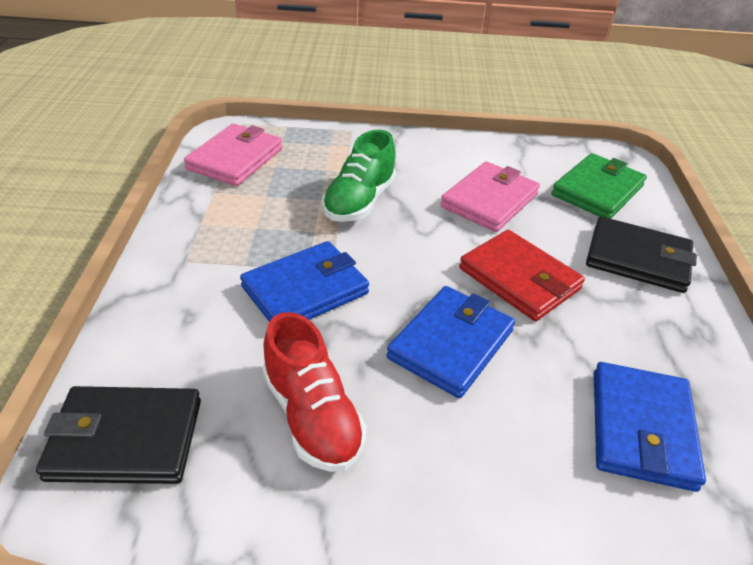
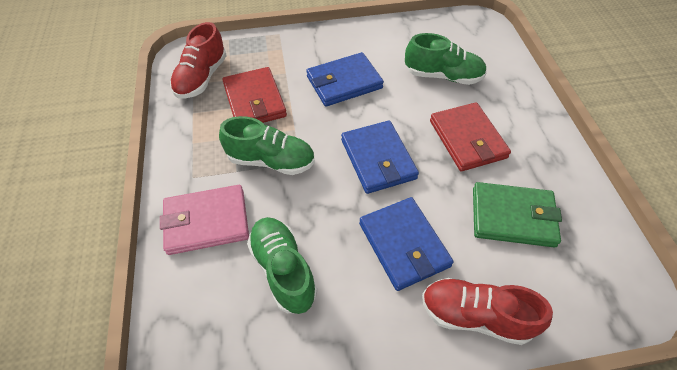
black wallet: 2 -> 0
green shoe: 1 -> 3
pink wallet: 2 -> 1
red shoe: 1 -> 2
red wallet: 1 -> 2

